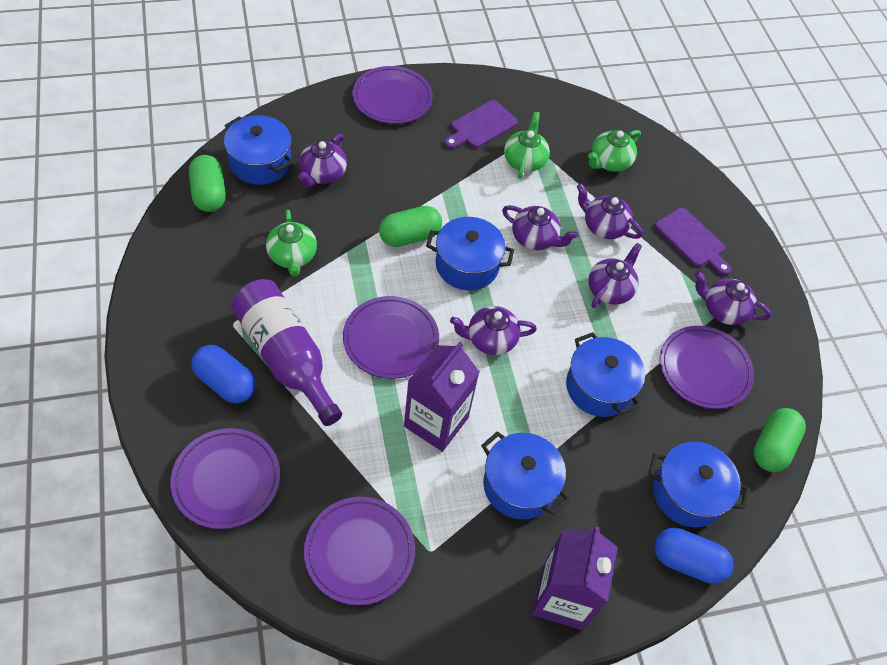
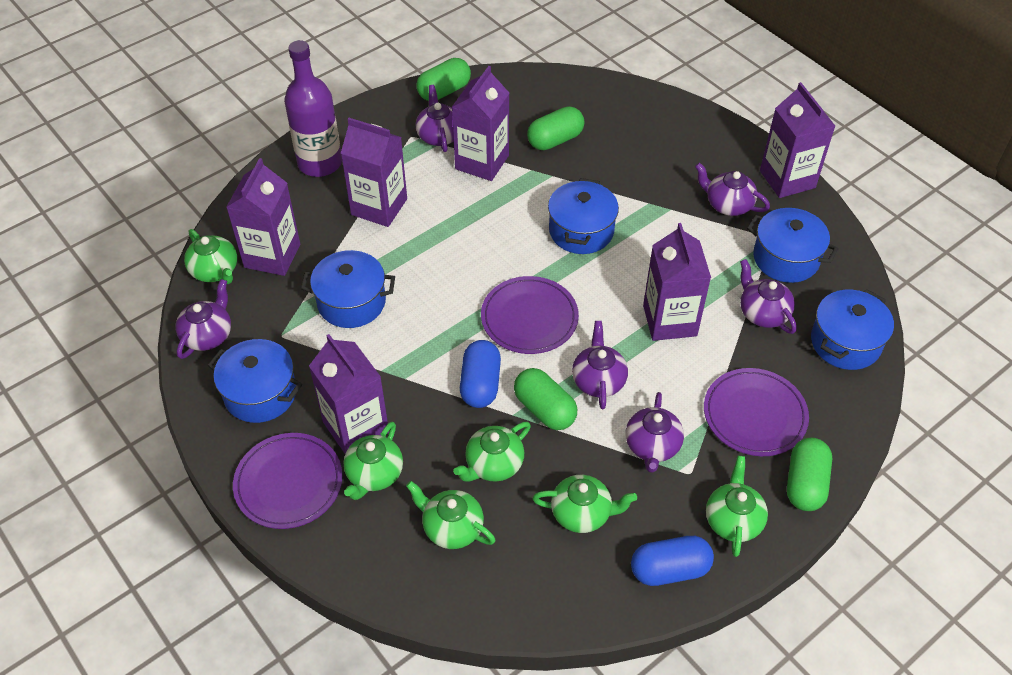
green capsule: 3 -> 4
green teapot: 3 -> 6
purple carton: 2 -> 6
purple cutting board: 2 -> 0
purple plate: 5 -> 3

